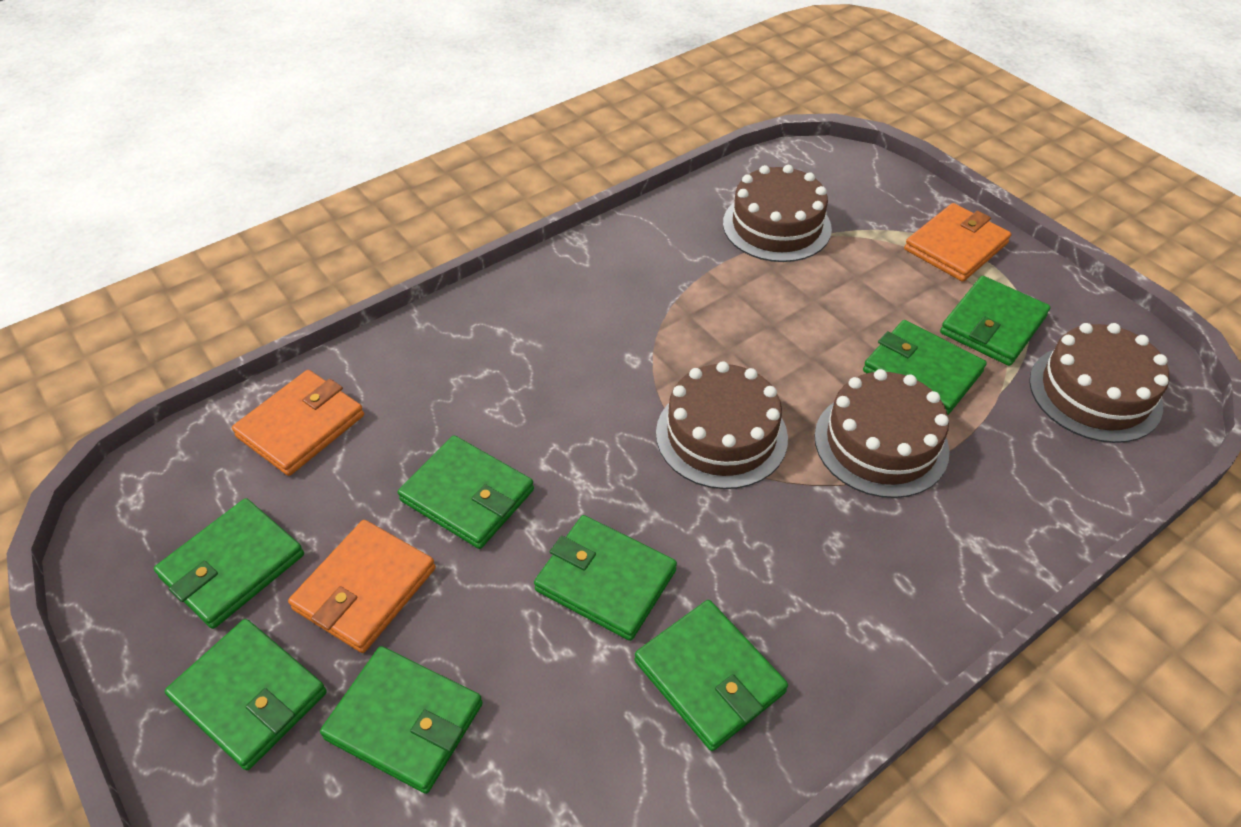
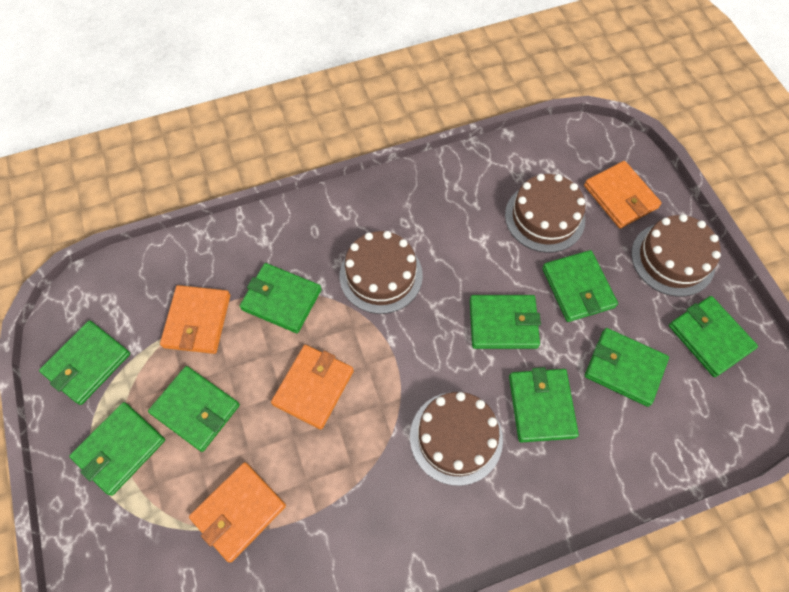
green wallet: 8 -> 9
orange wallet: 3 -> 4

